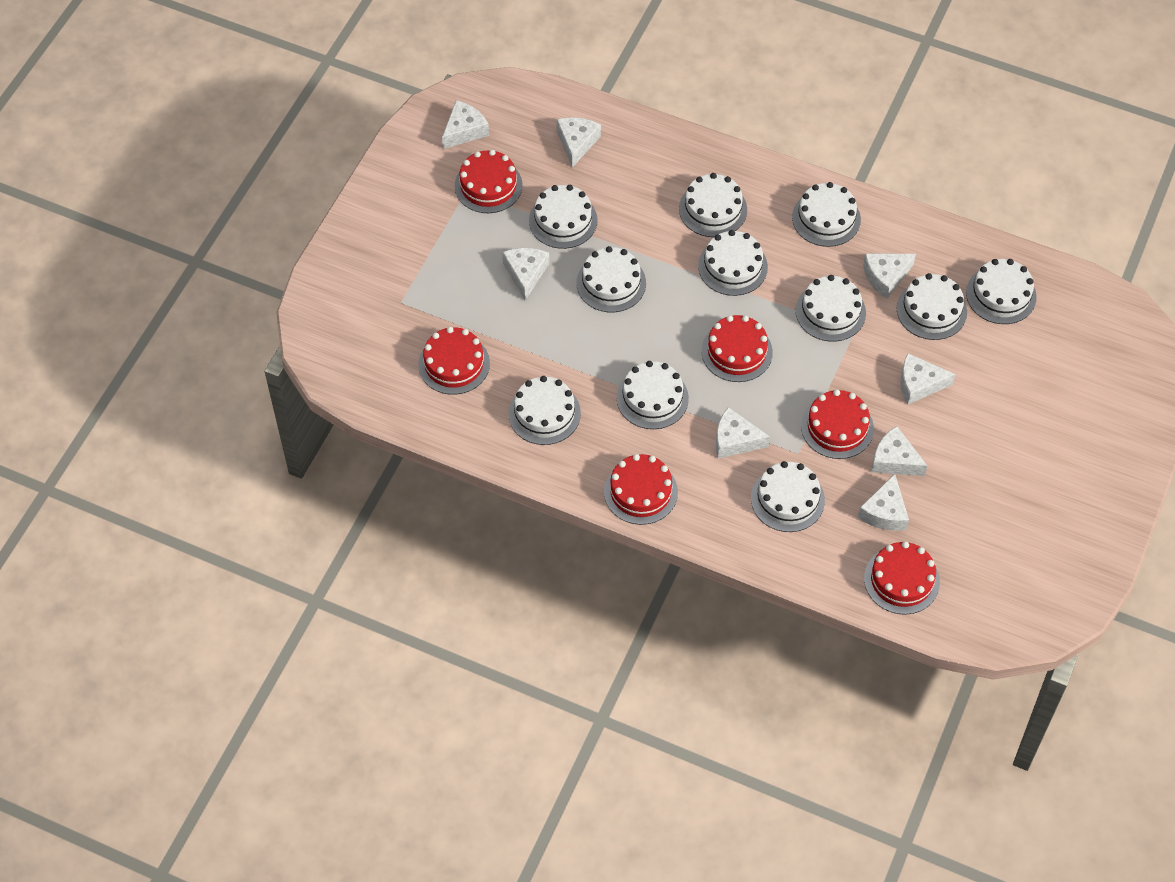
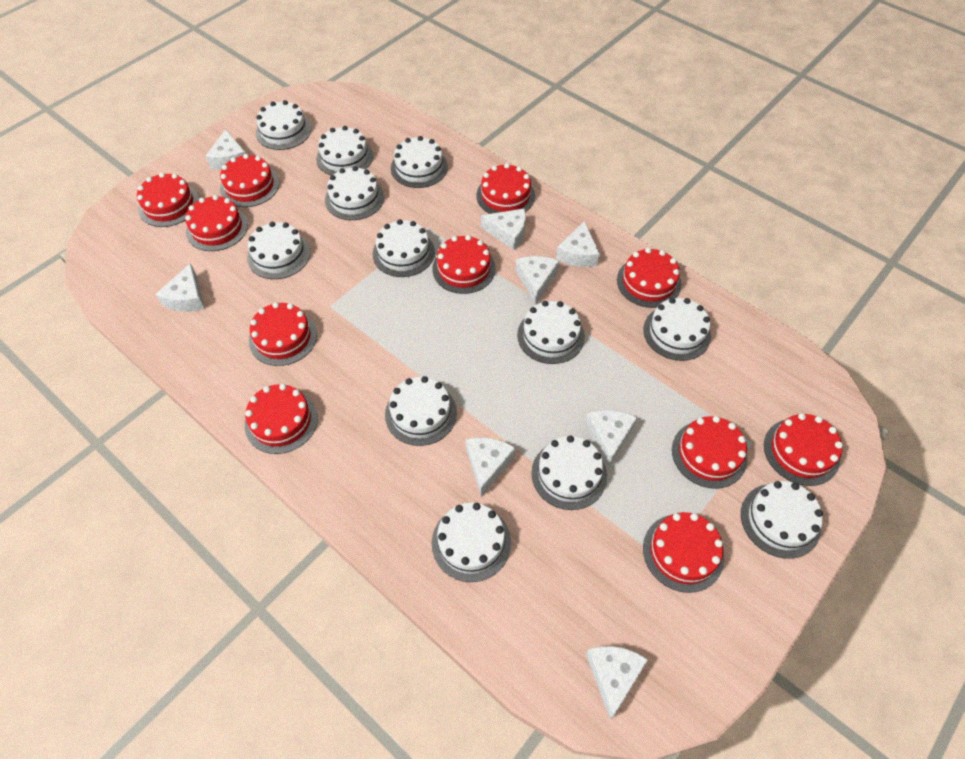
red cake: 6 -> 11
white cake: 11 -> 12

